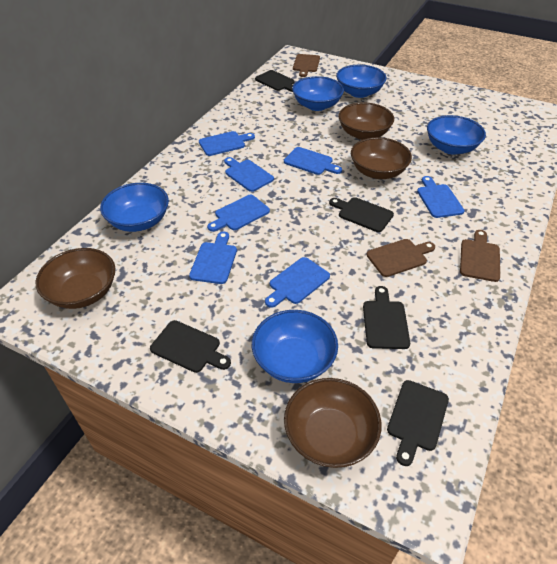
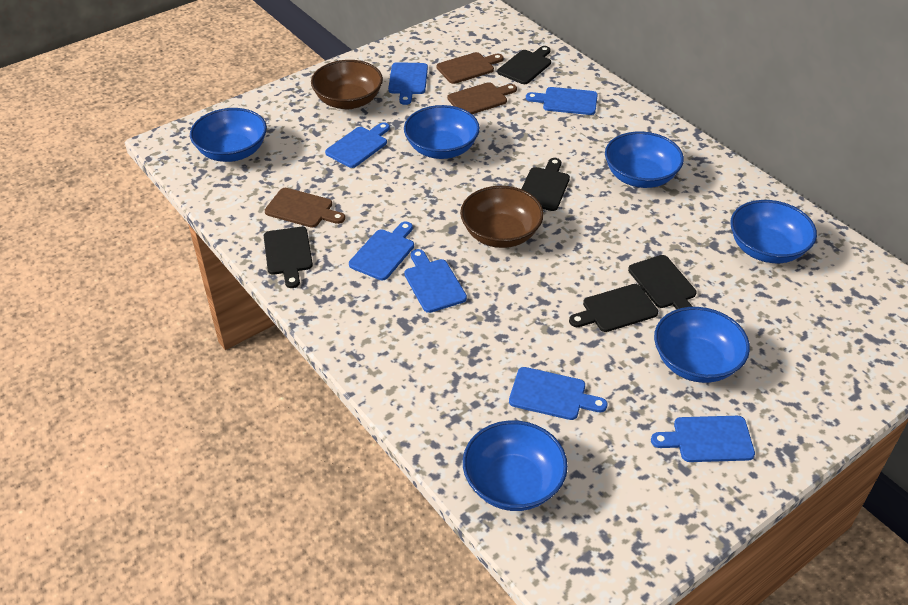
blue bowl: 5 -> 6
brown bowl: 4 -> 2

